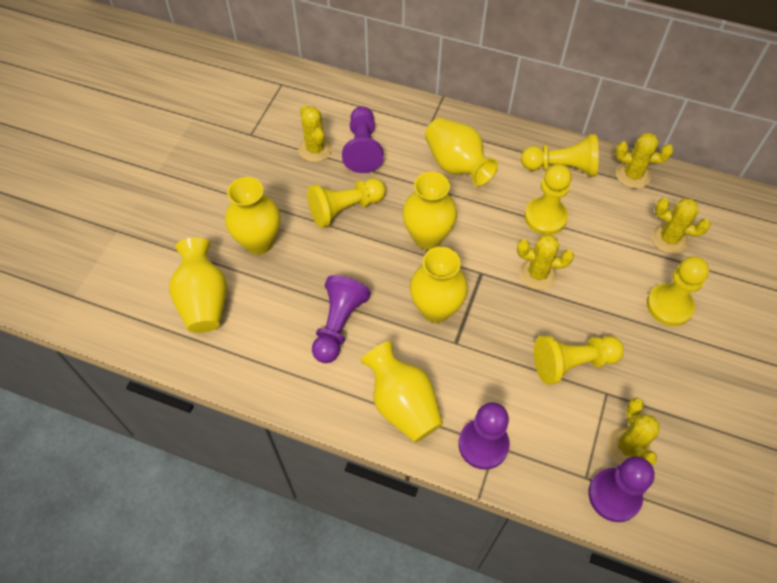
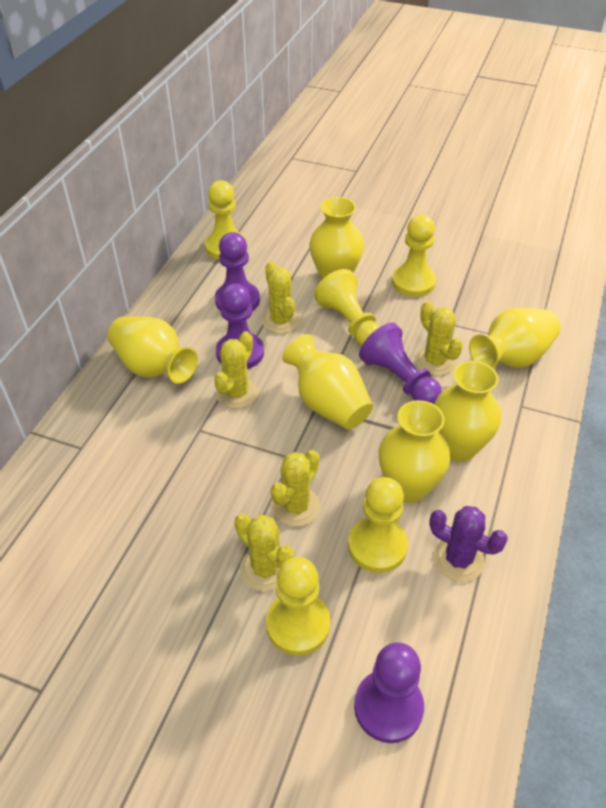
purple cactus: 0 -> 1

